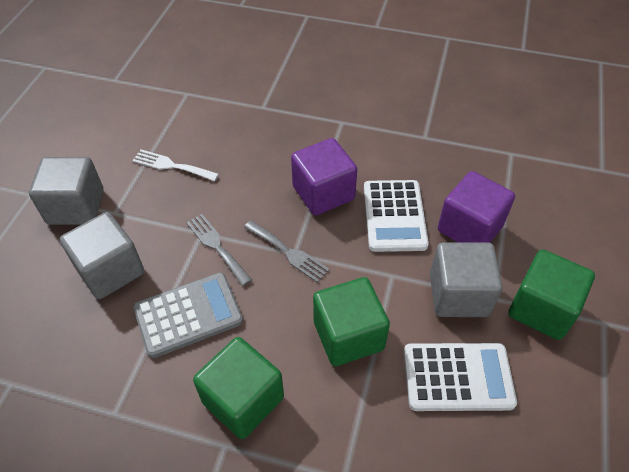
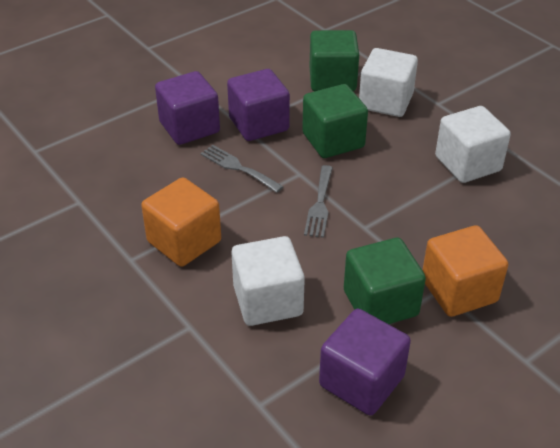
grey calculator: 1 -> 0
grey cube: 3 -> 0
orange cube: 0 -> 2
purple cube: 2 -> 3
white calculator: 2 -> 0
white cube: 0 -> 3
white fork: 1 -> 0

